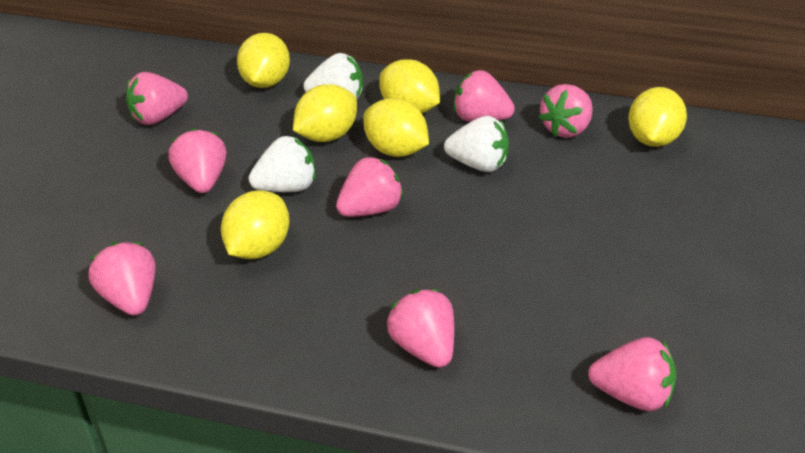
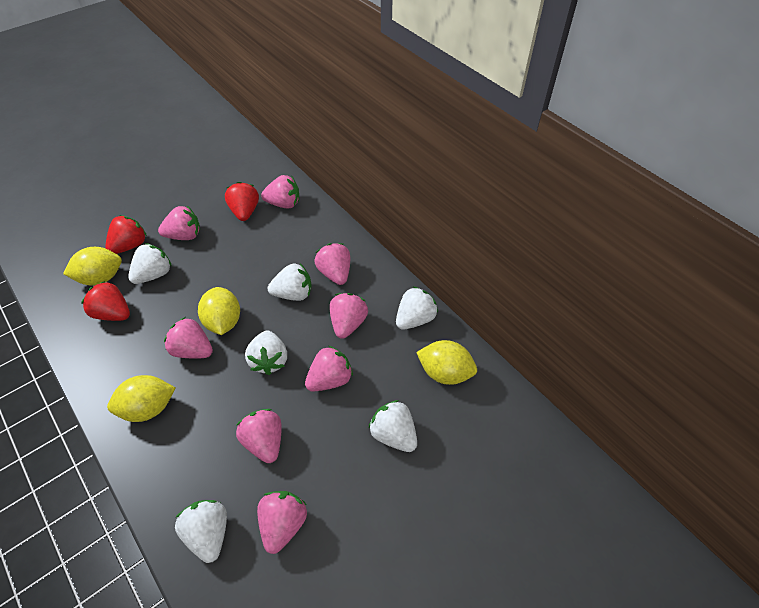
red strawberry: 0 -> 3
white strawberry: 3 -> 6
yellow lemon: 6 -> 4

